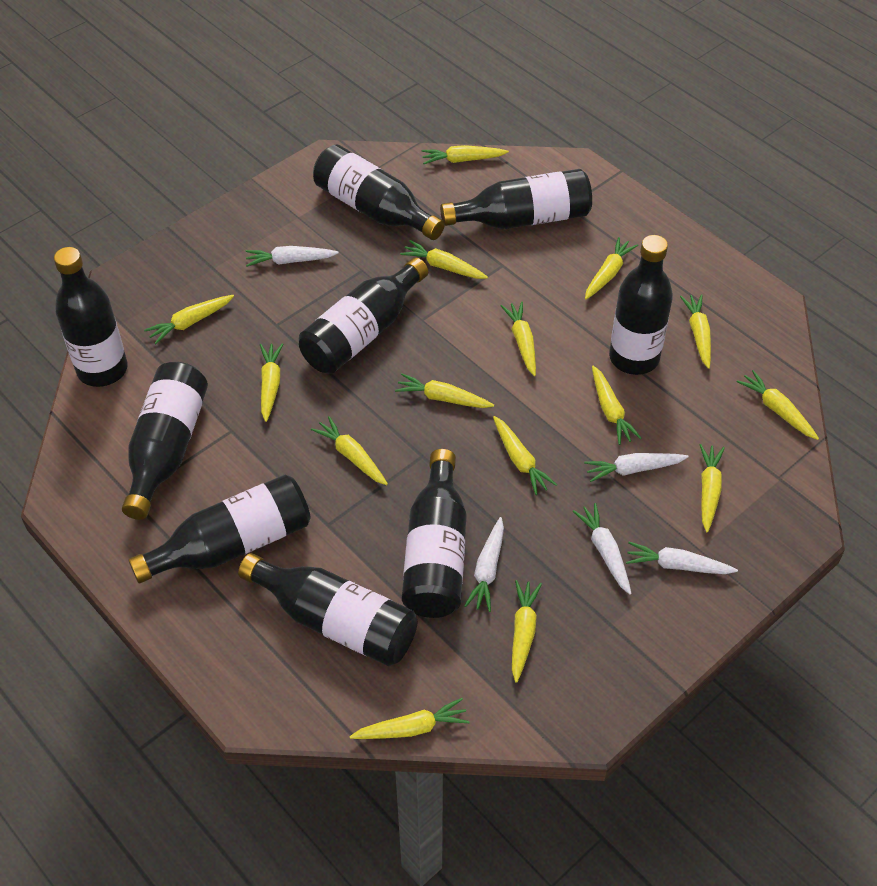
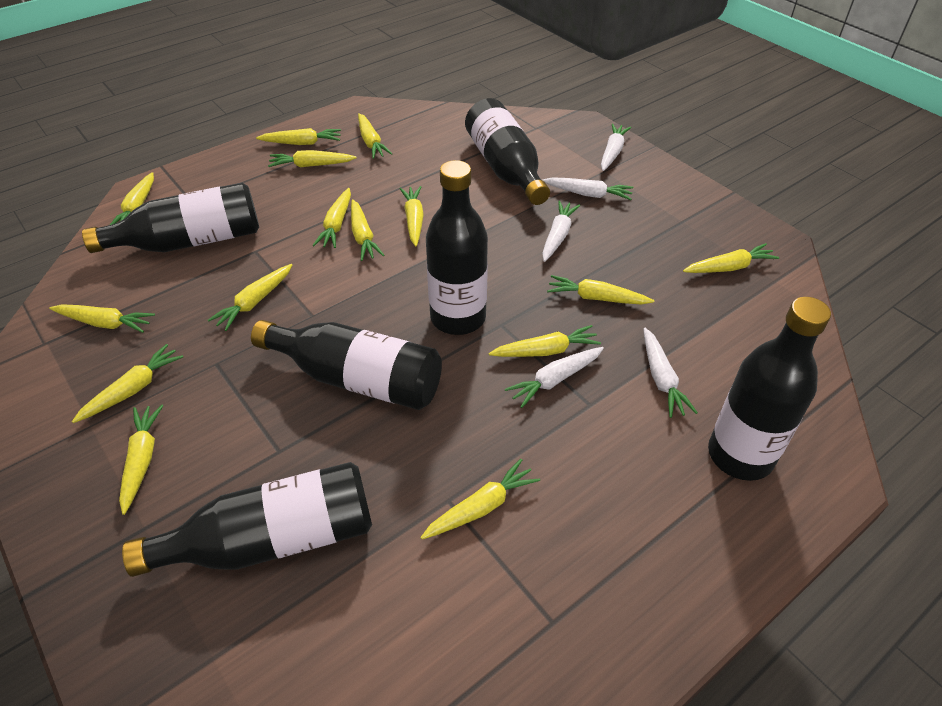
black bottle: 9 -> 6

